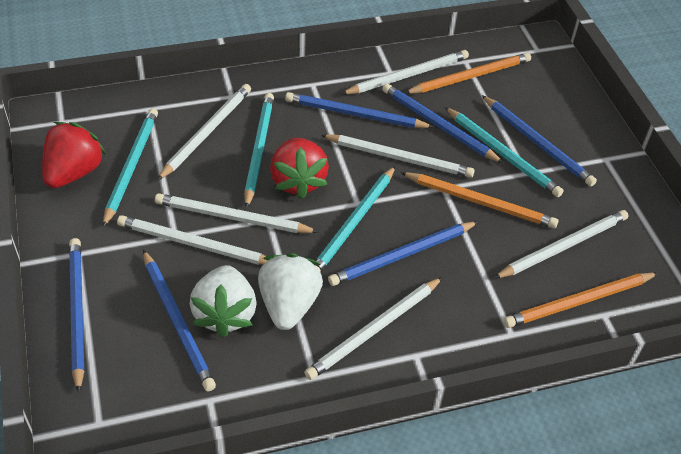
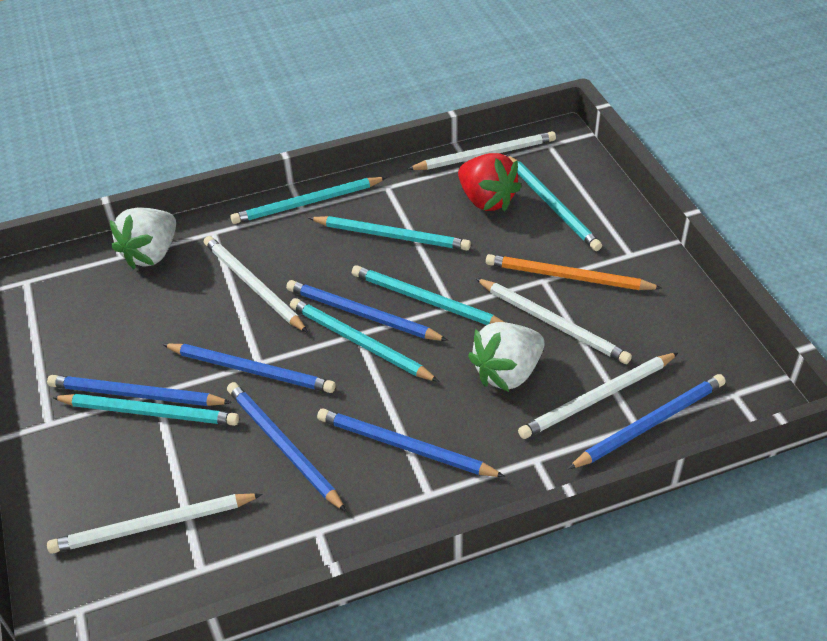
orange pencil: 3 -> 1
red strawberry: 2 -> 1
turquoise pencil: 4 -> 6
white pencil: 7 -> 5

